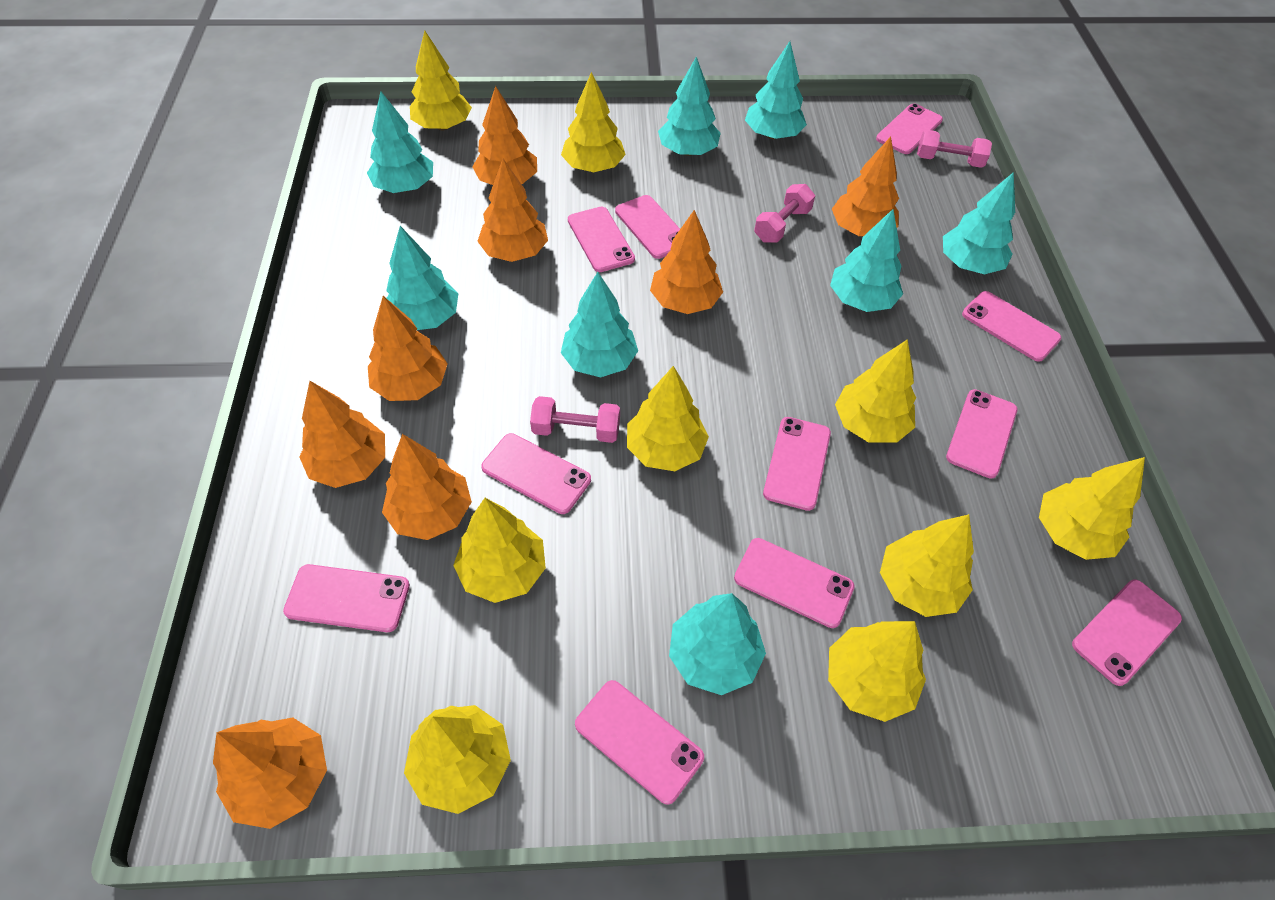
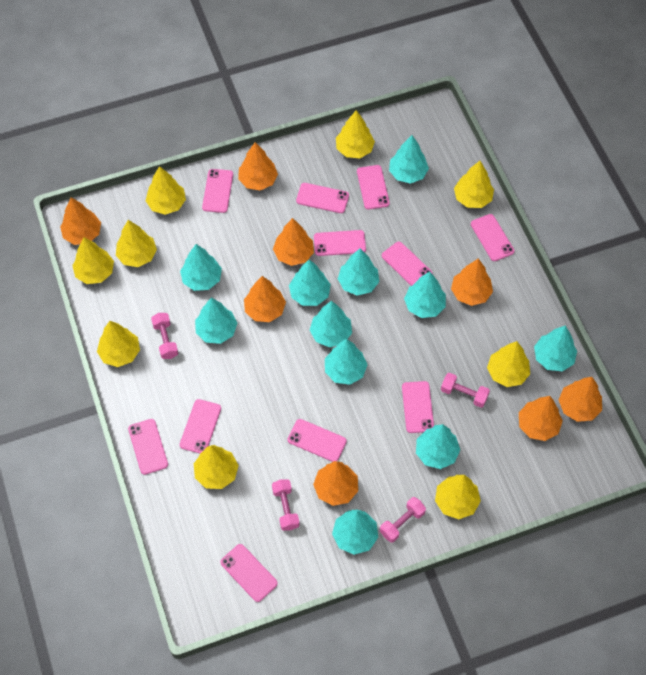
pink dumbbell: 3 -> 4
turquoise tree: 8 -> 11

